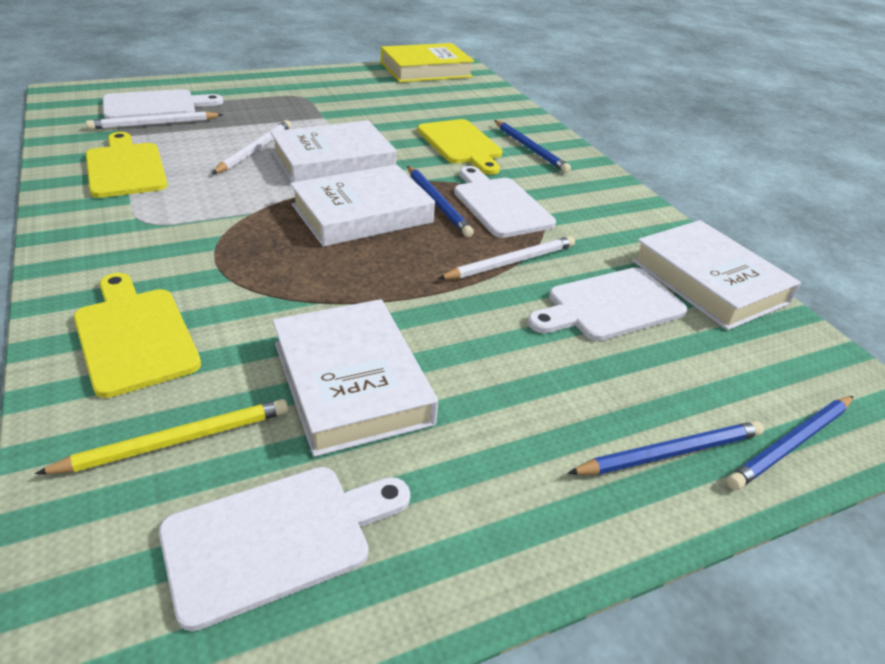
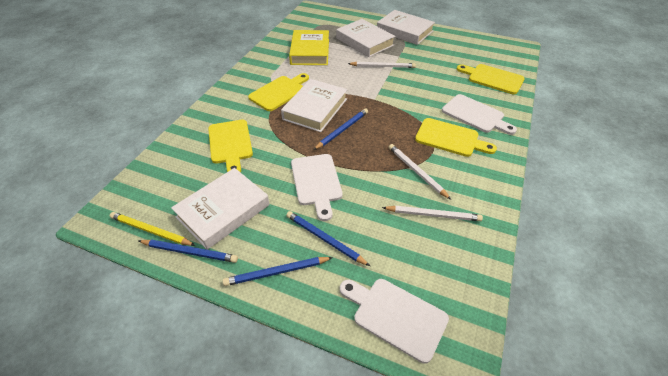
white cutting board: 4 -> 3
yellow cutting board: 3 -> 4

